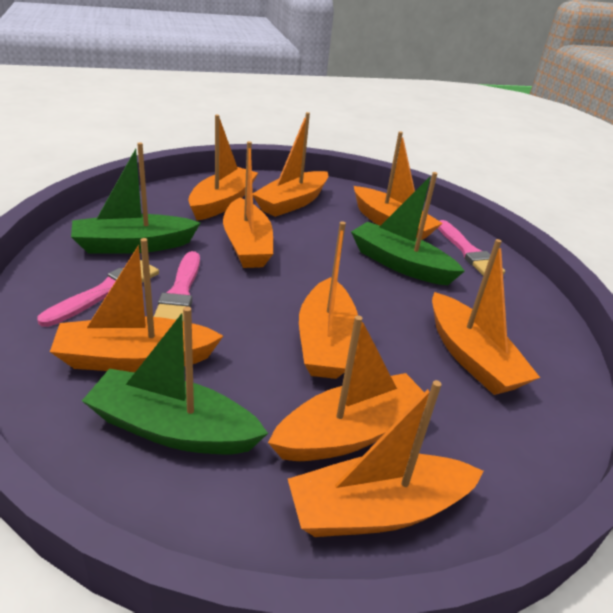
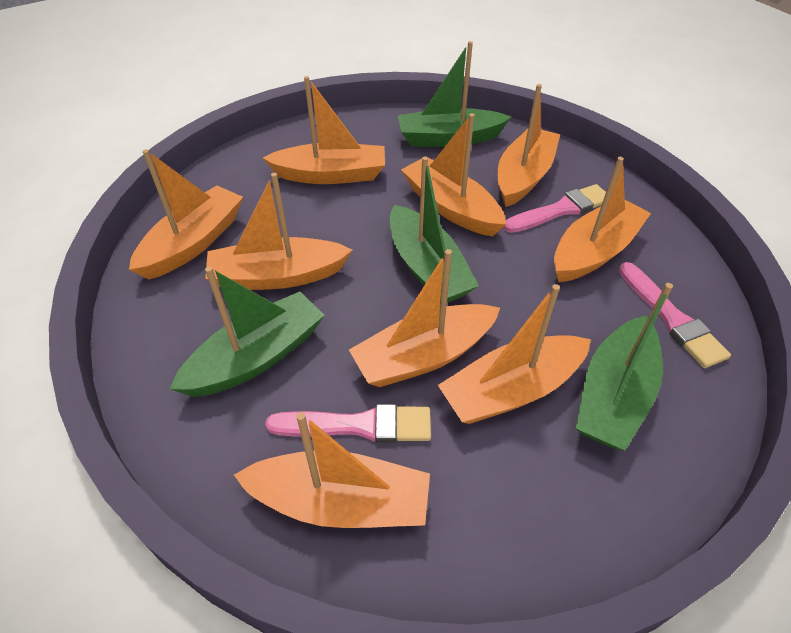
green boat: 3 -> 4

